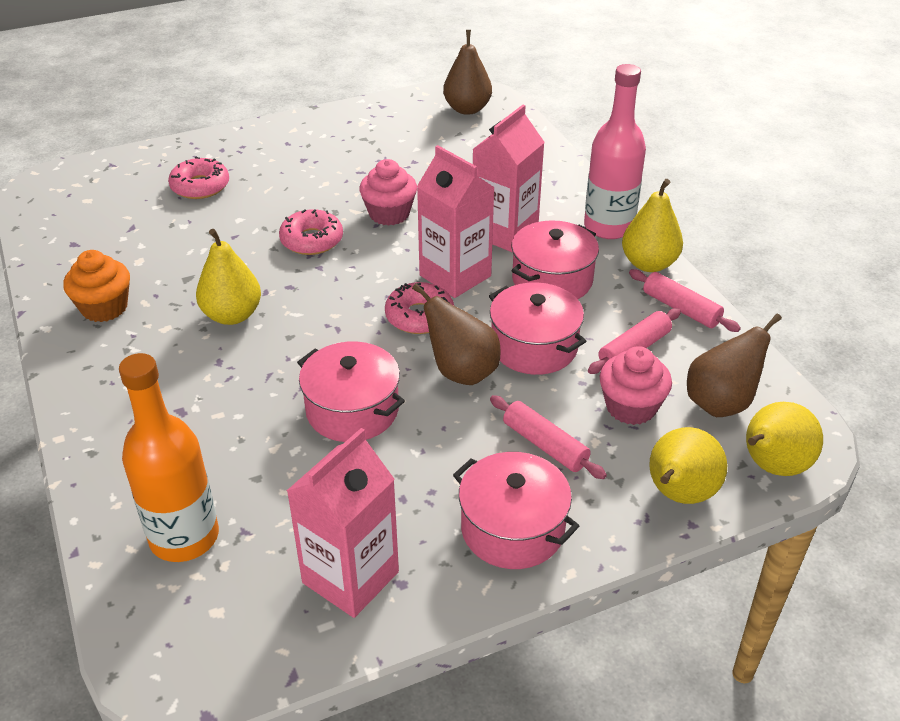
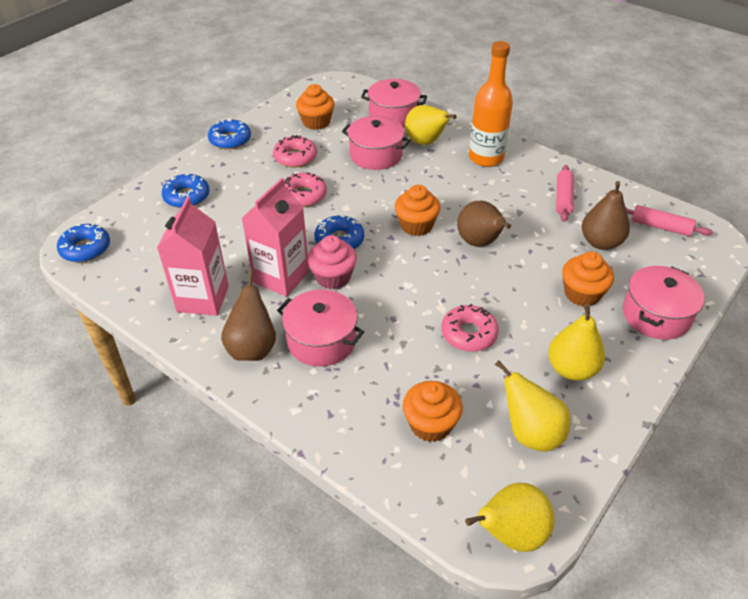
blue donut: 0 -> 4
orange cupcake: 1 -> 4
pink bottle: 1 -> 0
pink carton: 3 -> 2
pink cupcake: 2 -> 1
pink rolling pin: 3 -> 2

